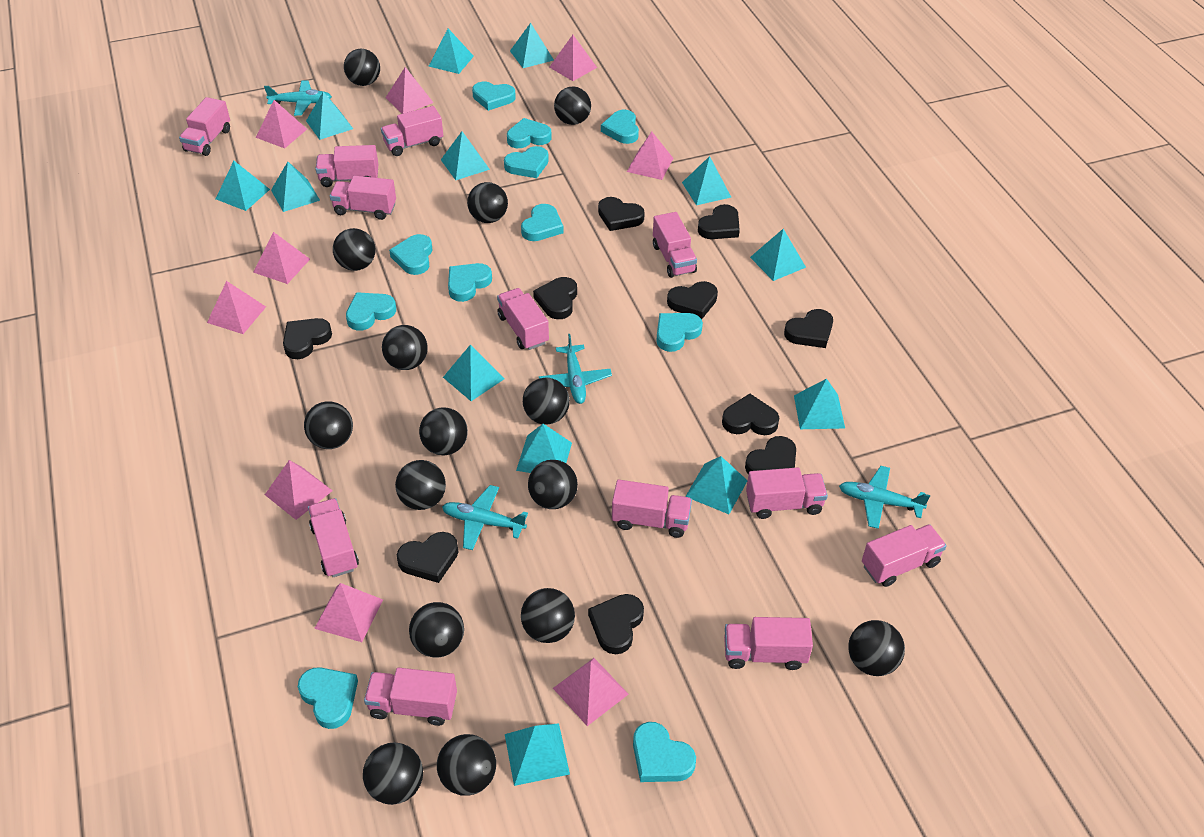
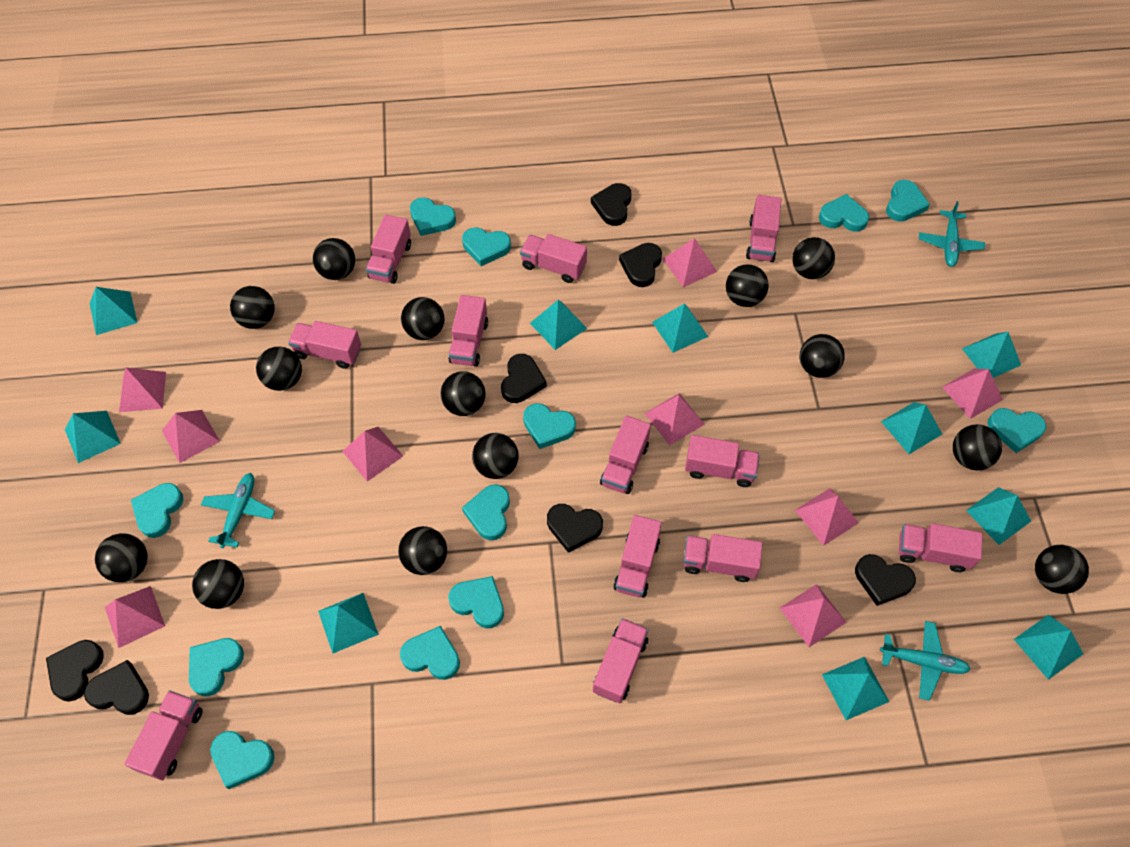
black ball: 15 -> 14
black heart: 10 -> 7
turquoise heart: 11 -> 12
turquoise plane: 4 -> 3
turquoise pyramid: 13 -> 10

